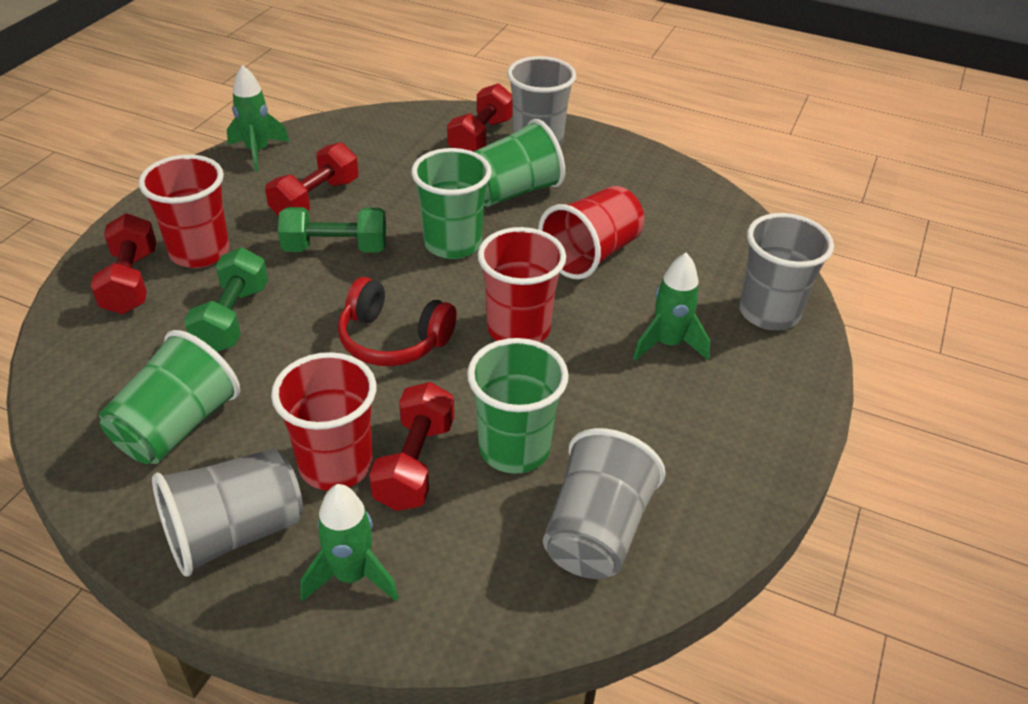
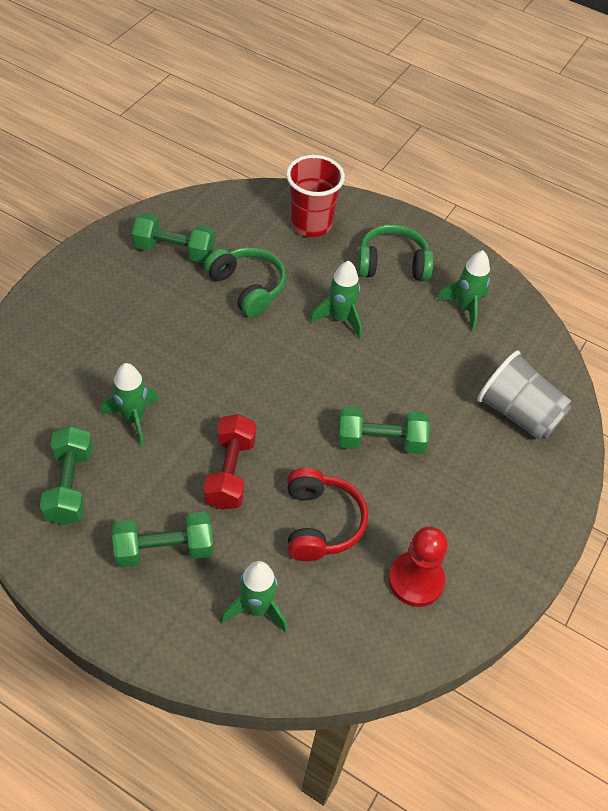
green cup: 4 -> 0
green dumbbell: 2 -> 4
green headphones: 0 -> 2
green rocket: 3 -> 4
grey cup: 4 -> 1
red cup: 4 -> 1
red dumbbell: 4 -> 1
red pawn: 0 -> 1

